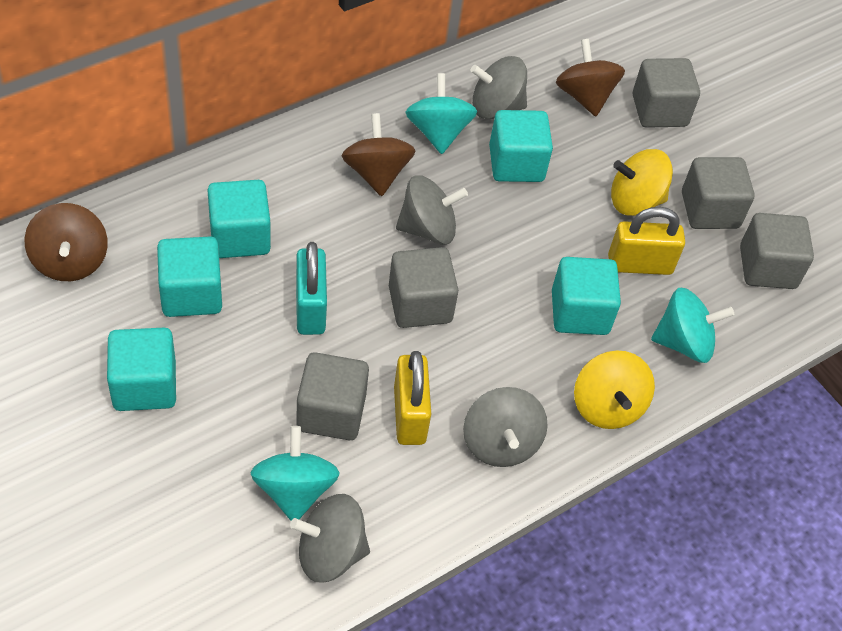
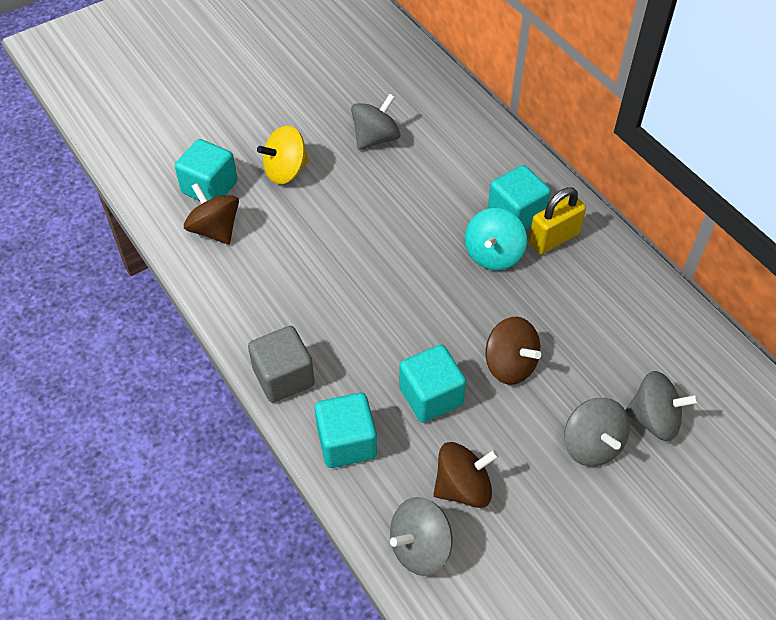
grey cube: 5 -> 1
turquoise cube: 5 -> 4
turquoise padlock: 1 -> 0
turquoise spinning top: 3 -> 1
yellow padlock: 2 -> 1
yellow spinning top: 2 -> 1

